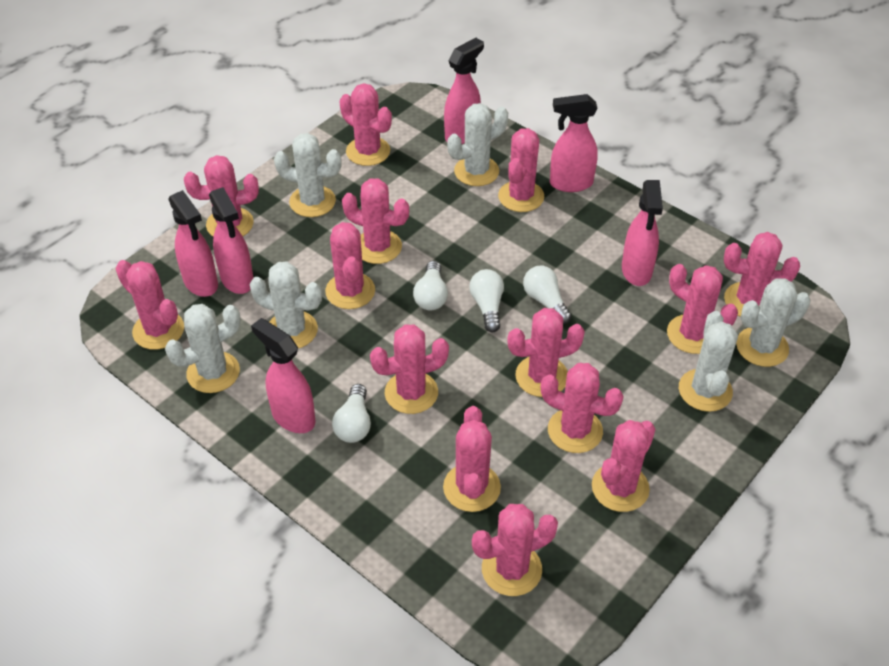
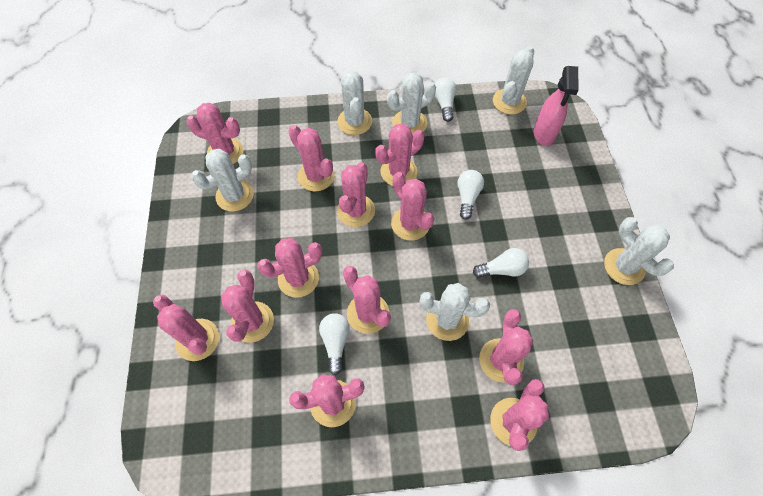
pink cactus: 14 -> 12
pink spray bottle: 6 -> 1

